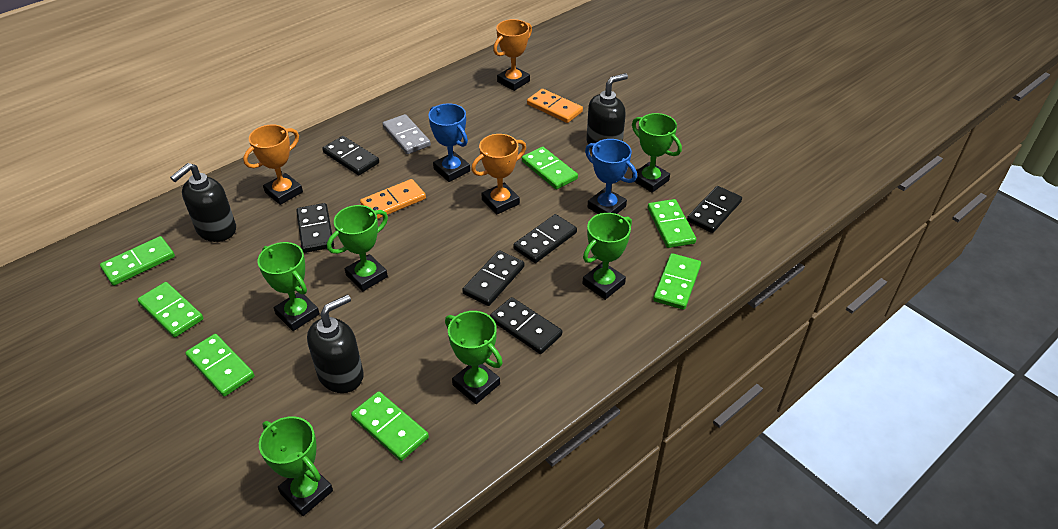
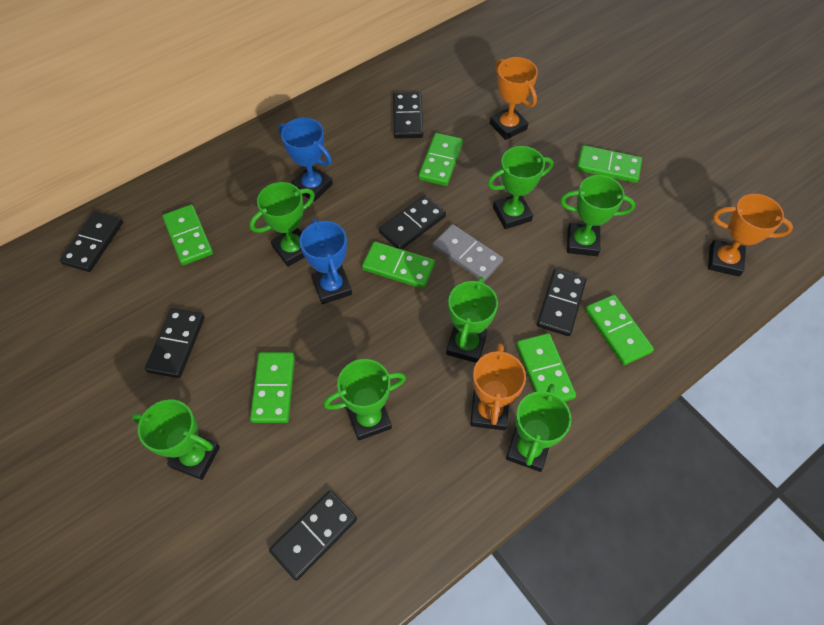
black soap dispenser: 3 -> 0
green trophy: 6 -> 7
orange domino: 2 -> 0

